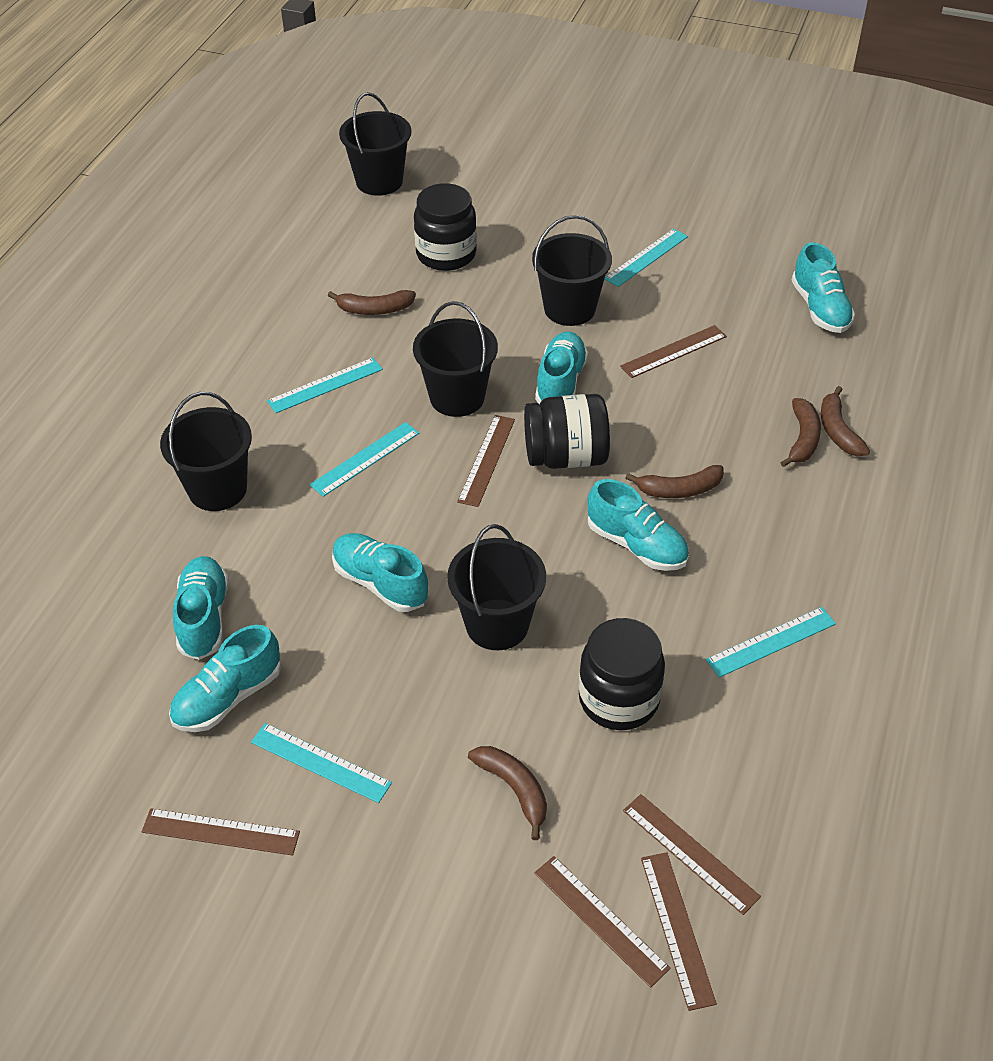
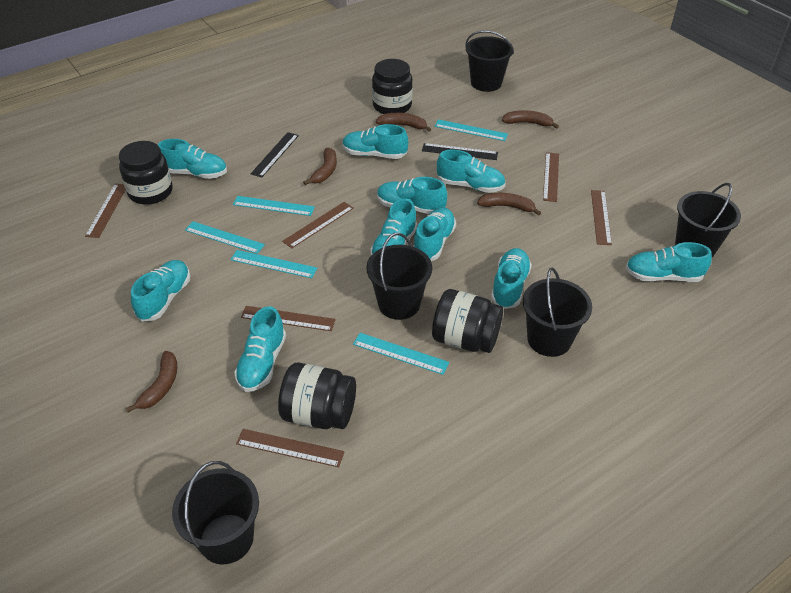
black jar: 3 -> 4
black ruler: 0 -> 2
turquoise shoe: 6 -> 10

